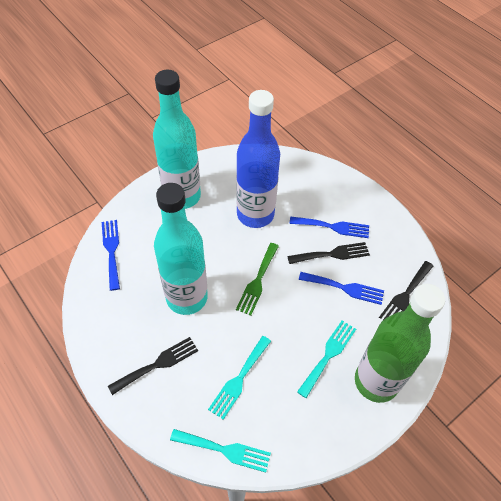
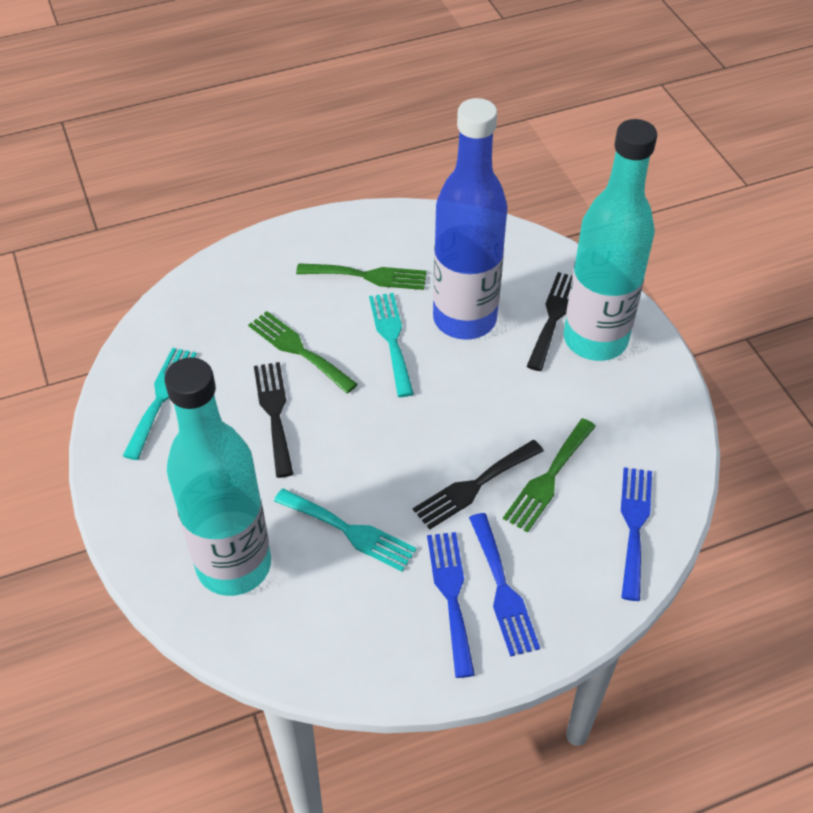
green bottle: 1 -> 0
green fork: 1 -> 3

